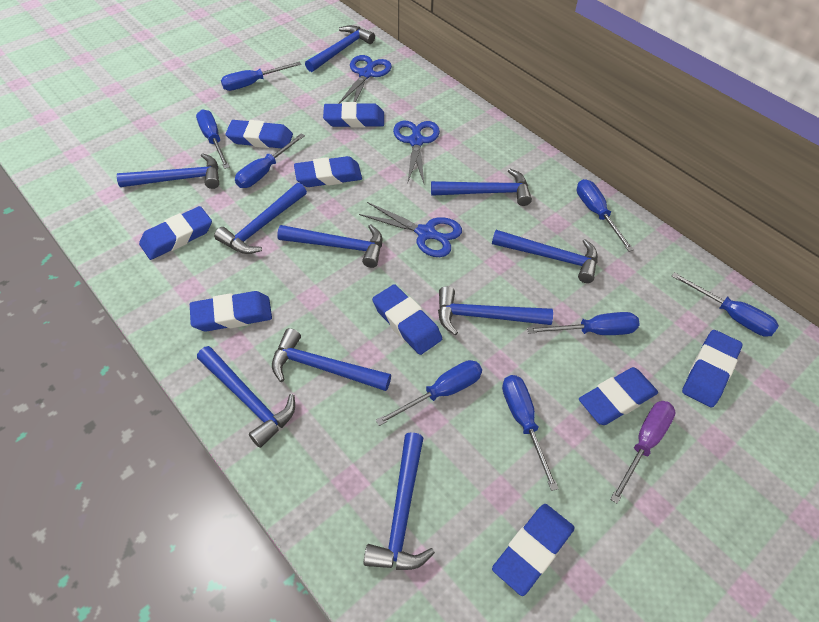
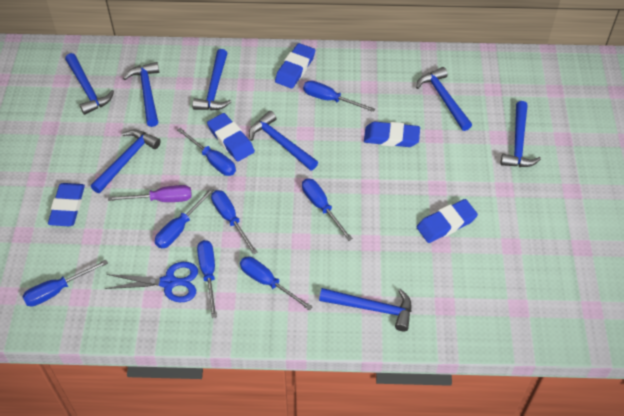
blue eraser: 9 -> 5
blue hammer: 10 -> 8
blue scissors: 3 -> 1

